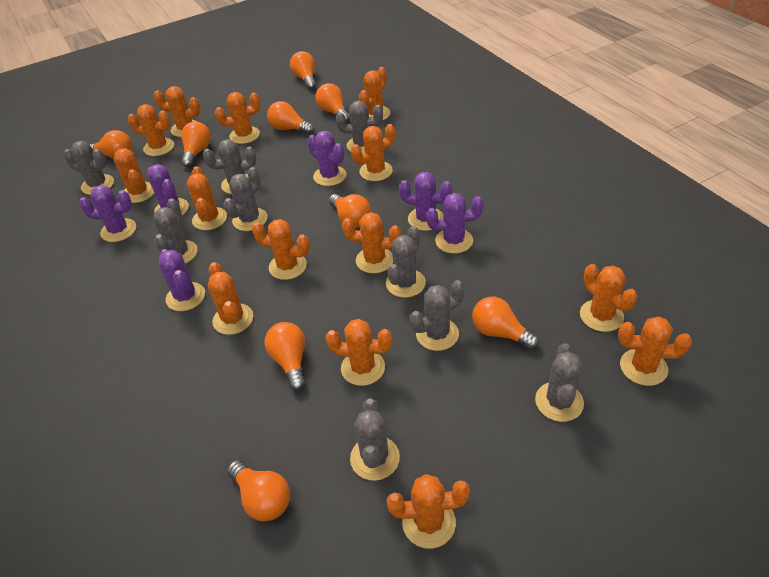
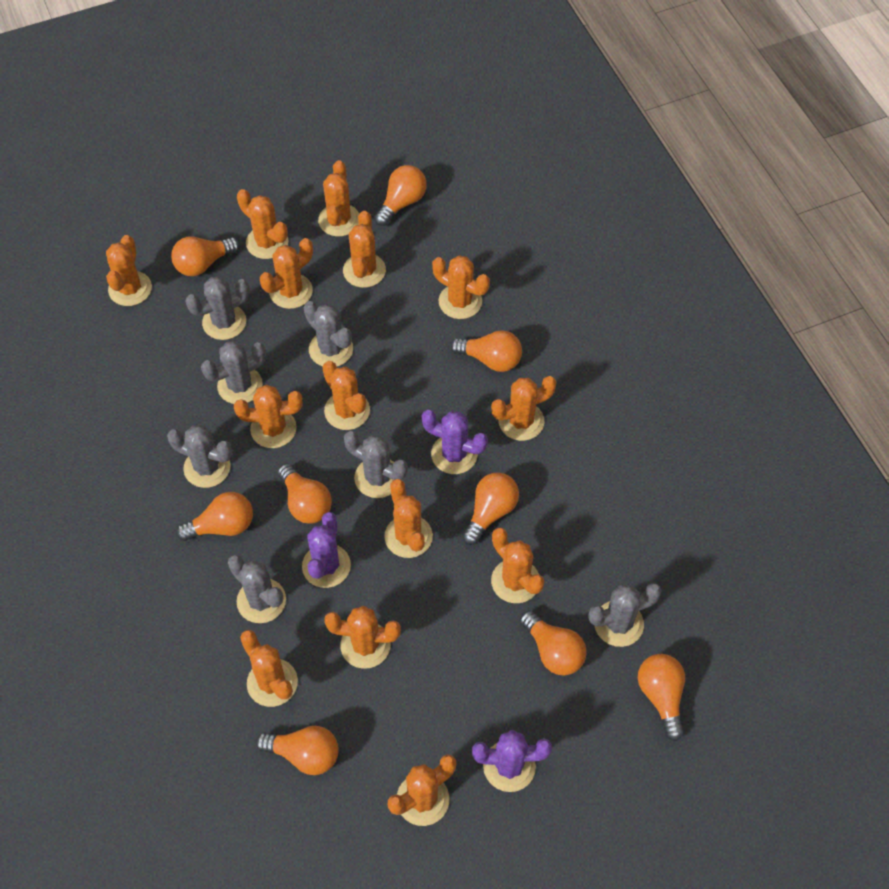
grey cactus: 9 -> 7
purple cactus: 6 -> 3

